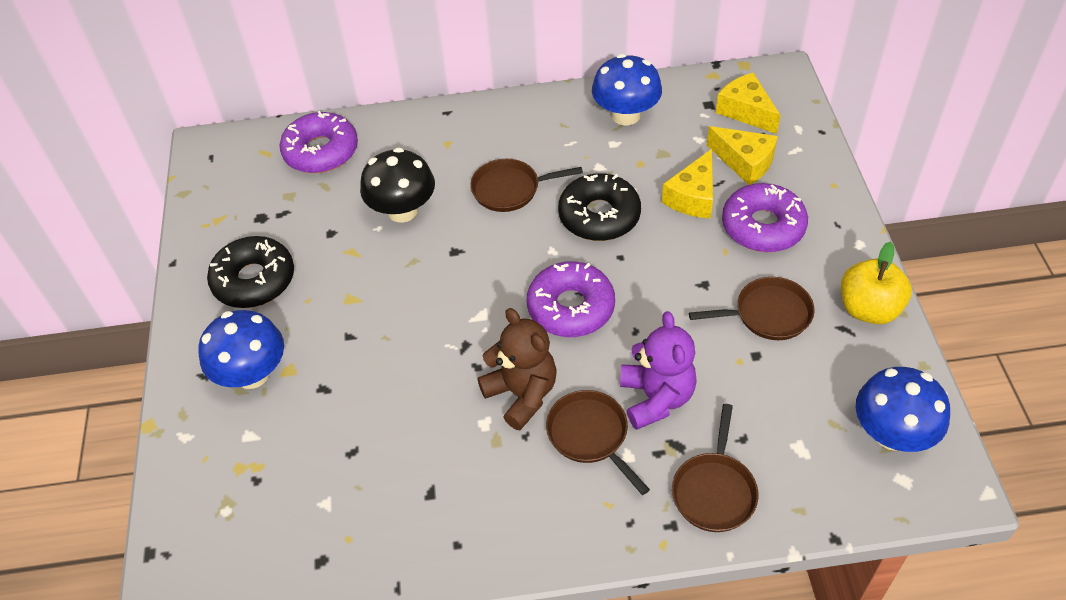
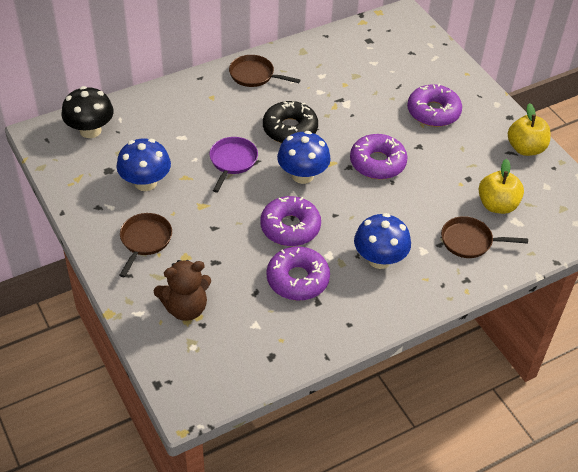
black donut: 2 -> 1
brown pan: 4 -> 3
purple donut: 3 -> 4
purple pan: 0 -> 1
purple teddy bear: 1 -> 0
yellow apple: 1 -> 2
yellow cheese: 3 -> 0

